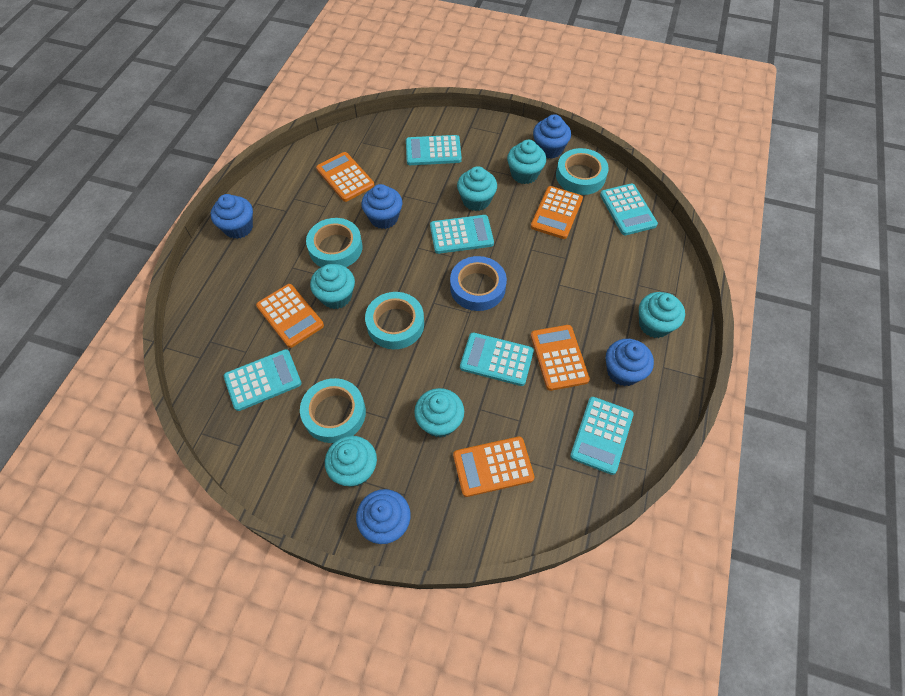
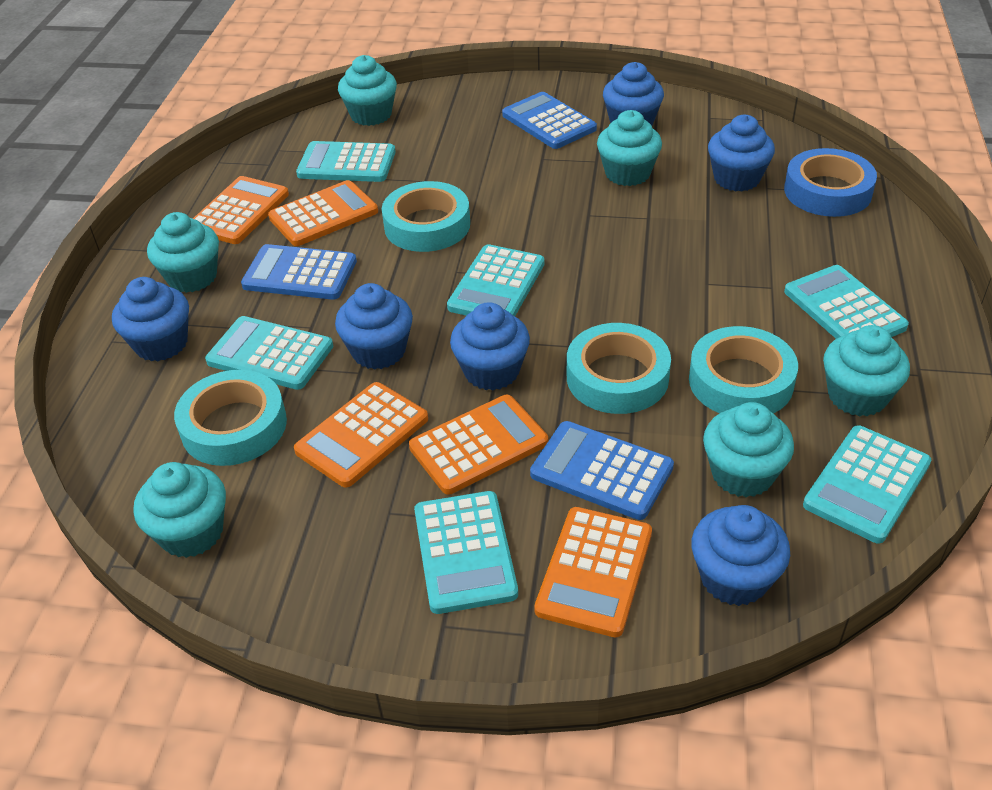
blue calculator: 0 -> 3
blue cupcake: 5 -> 6

